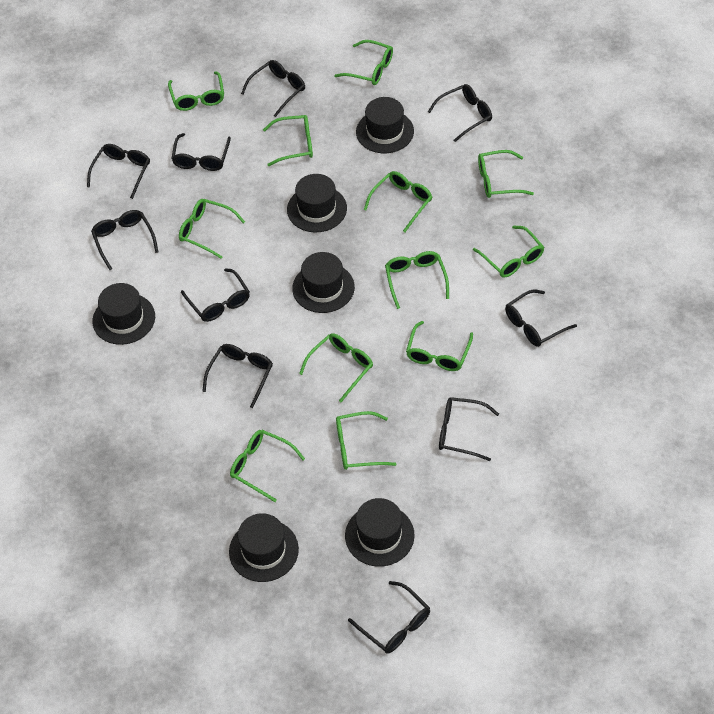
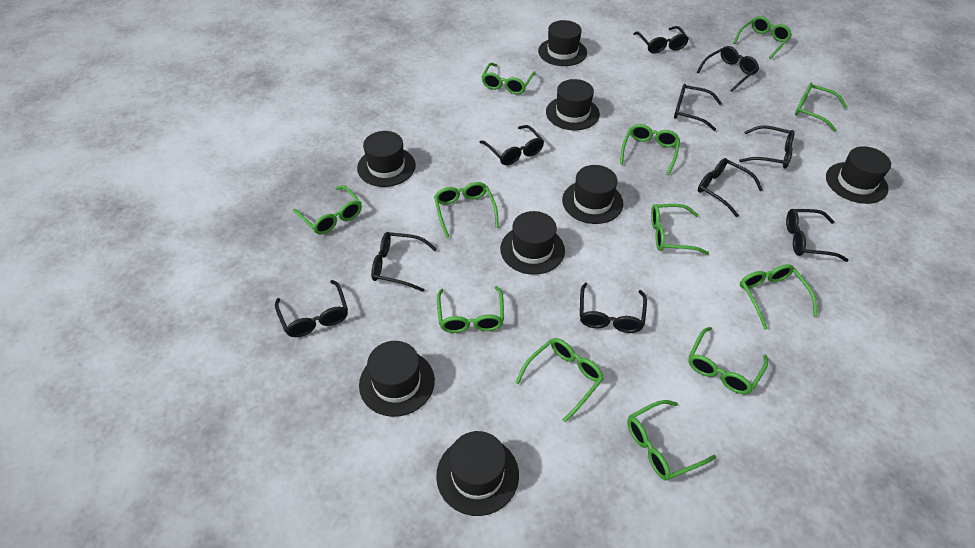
black hat: 6 -> 8

